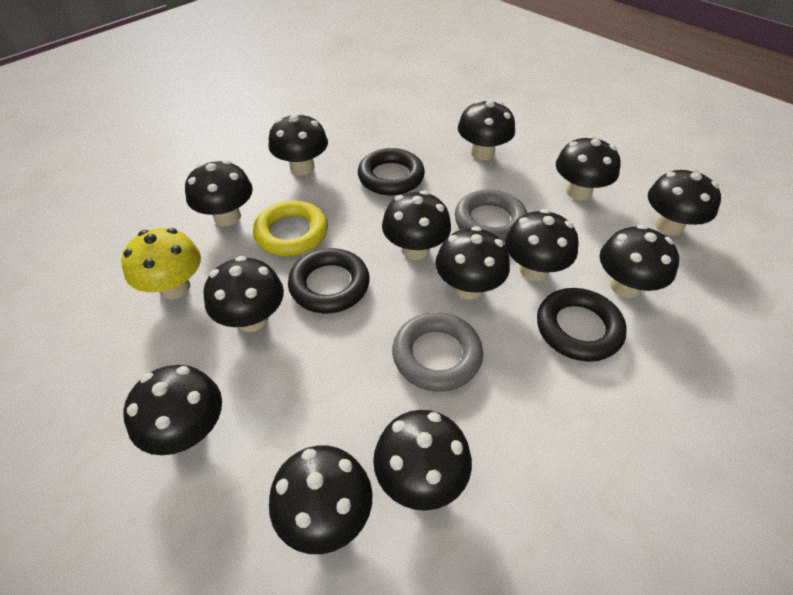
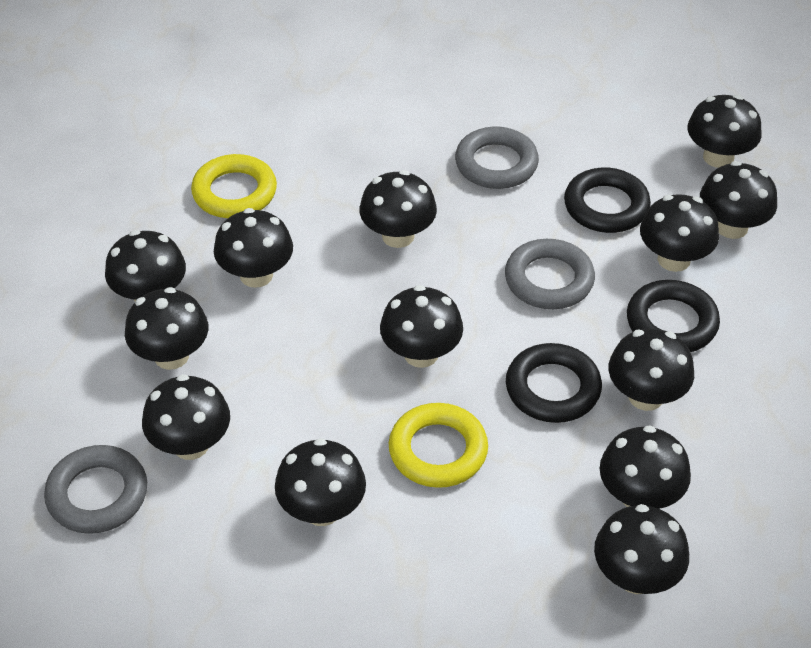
grey ring: 2 -> 3
yellow mushroom: 1 -> 0
yellow ring: 1 -> 2

